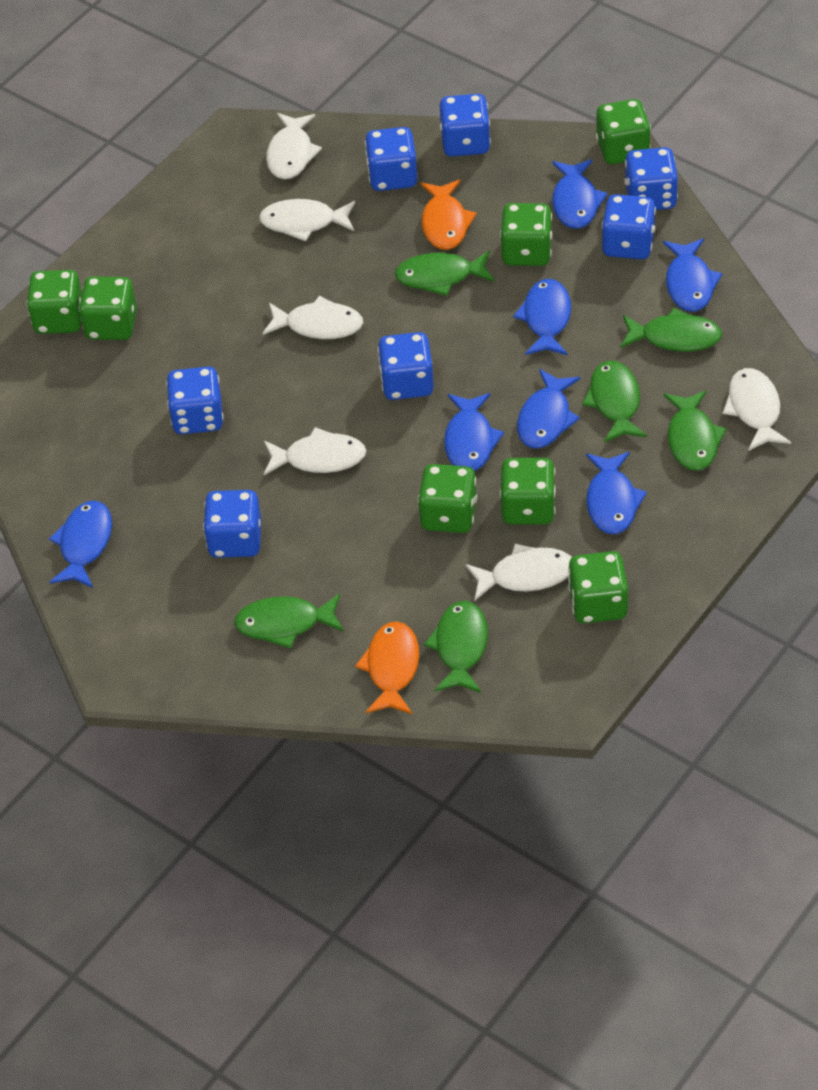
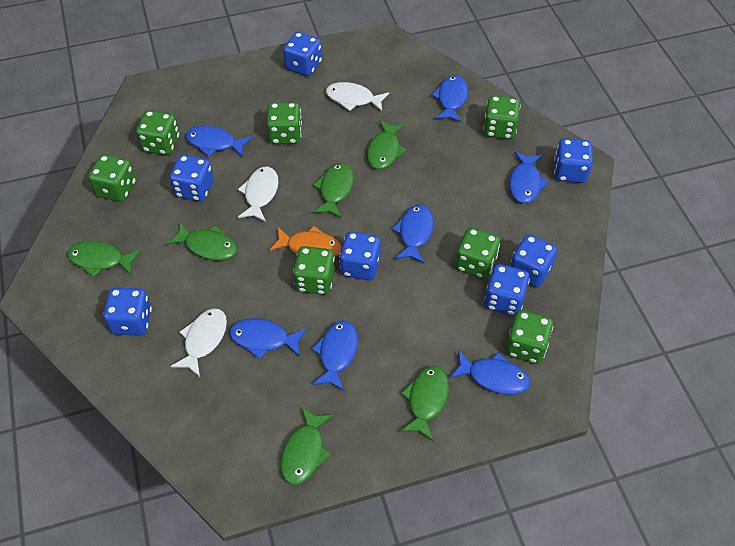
orange fish: 2 -> 1
white fish: 6 -> 3

